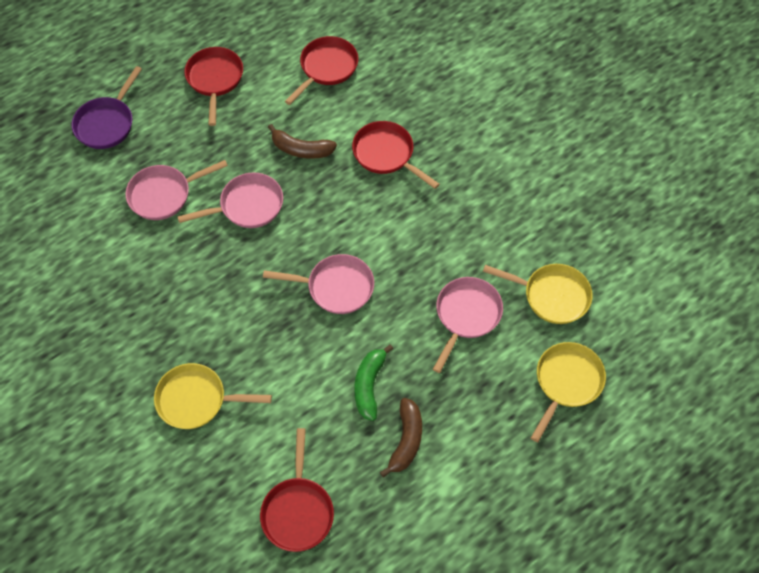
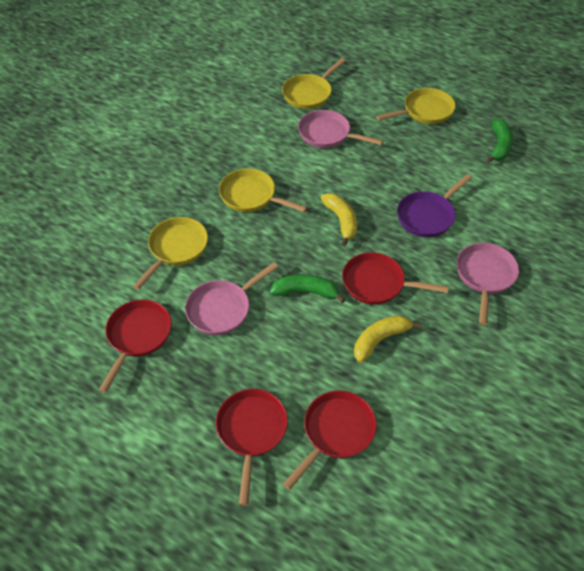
brown banana: 2 -> 0
green banana: 1 -> 2
pink pan: 4 -> 3
yellow banana: 0 -> 2
yellow pan: 3 -> 4

